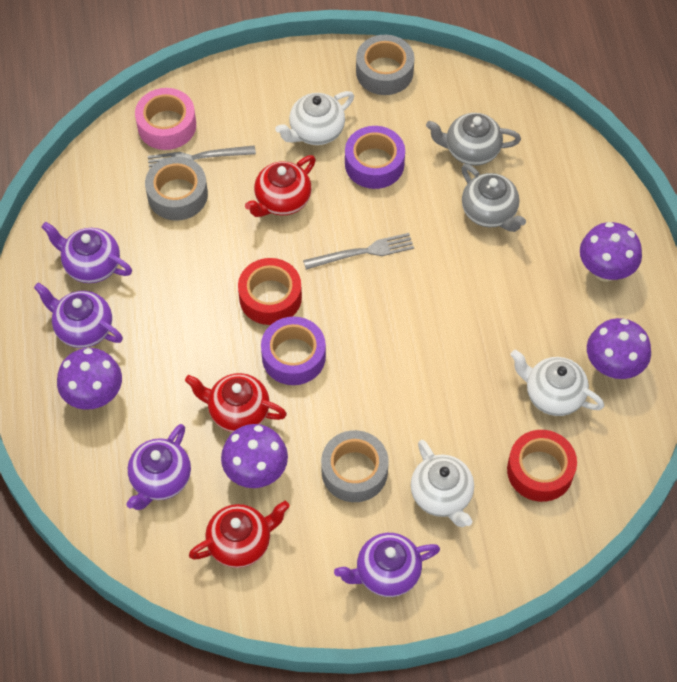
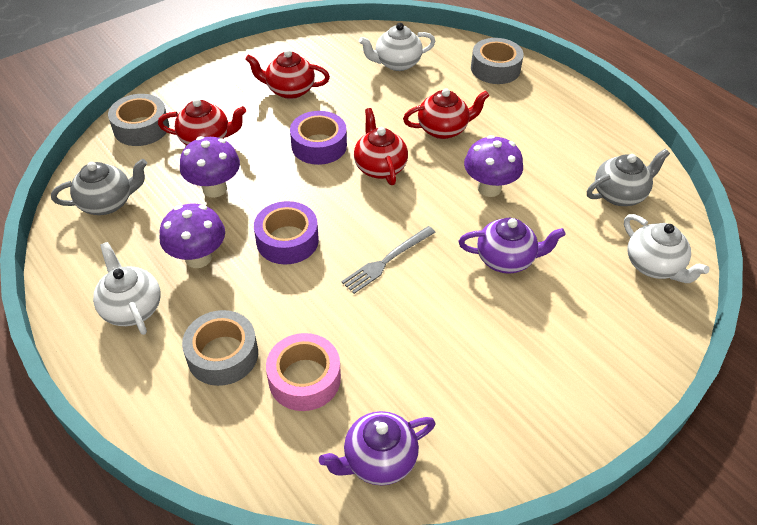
grey fork: 2 -> 1
purple mushroom: 4 -> 3
purple teapot: 4 -> 2
red tape: 2 -> 0
red teapot: 3 -> 4

